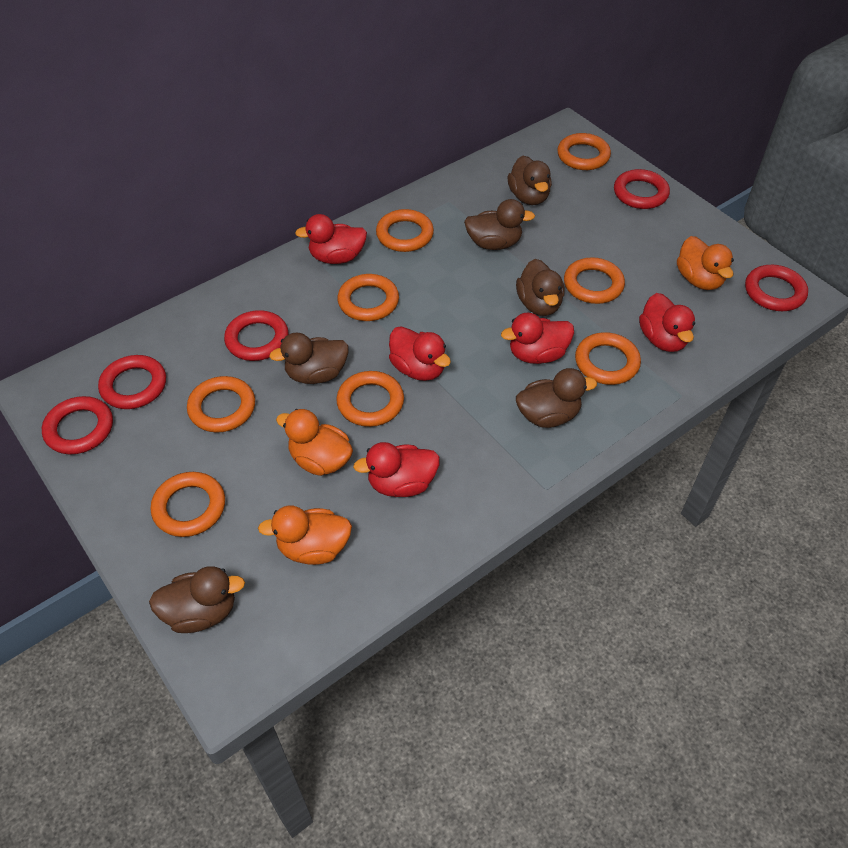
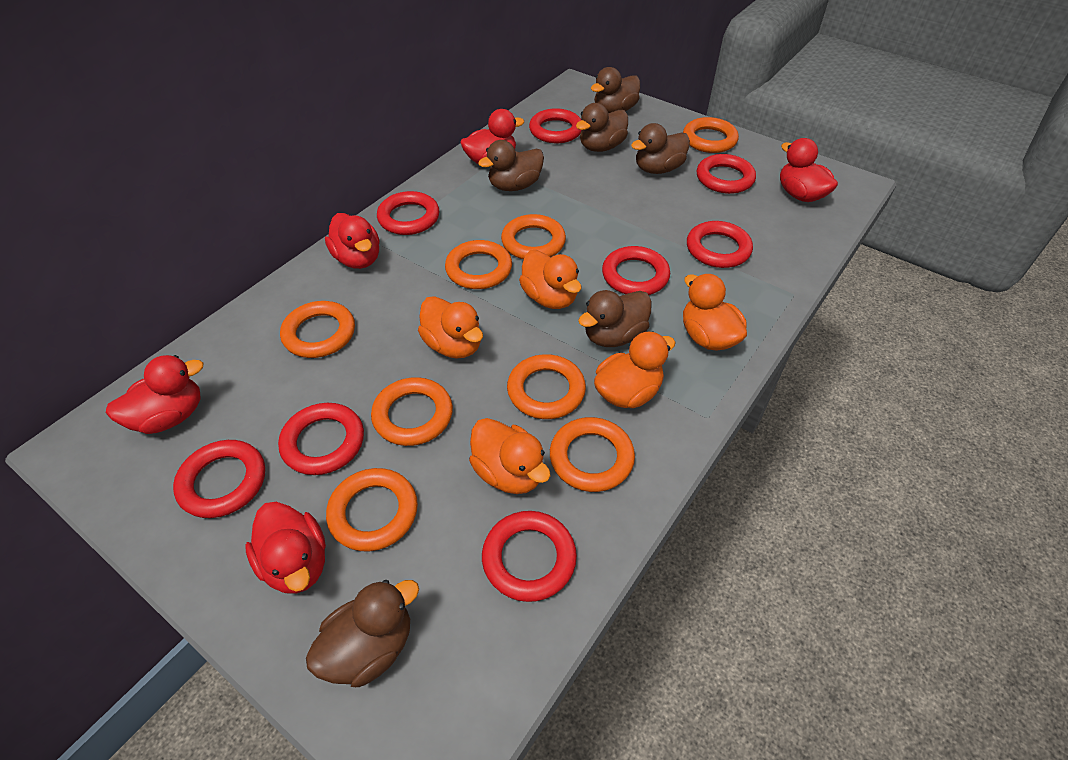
orange duck: 3 -> 5
red ring: 5 -> 8

